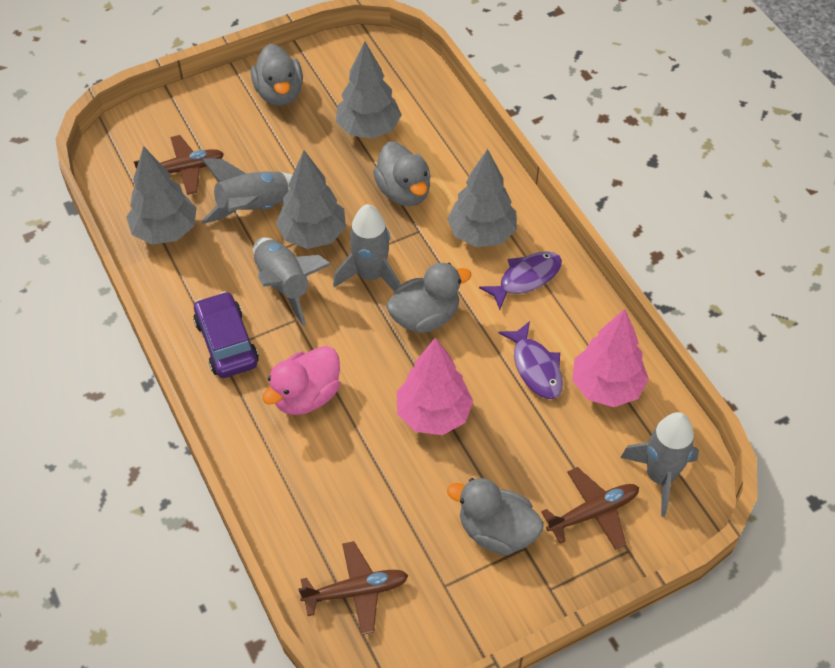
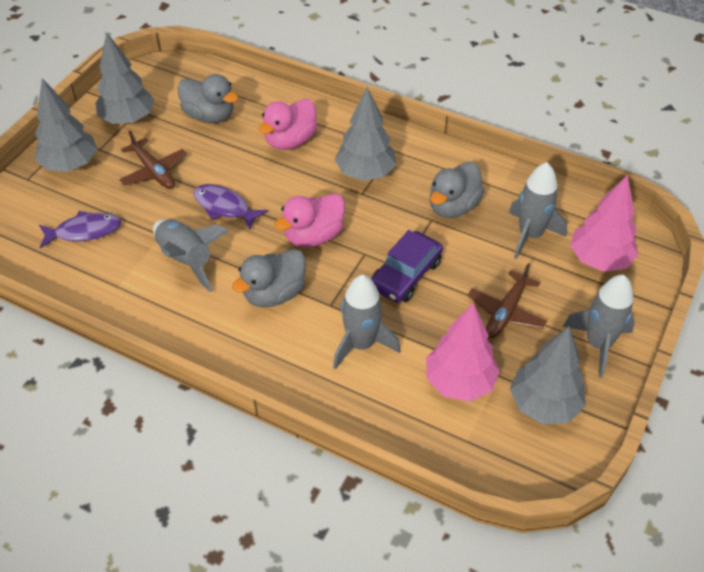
brown plane: 3 -> 2
grey duck: 4 -> 3
pink duck: 1 -> 2

